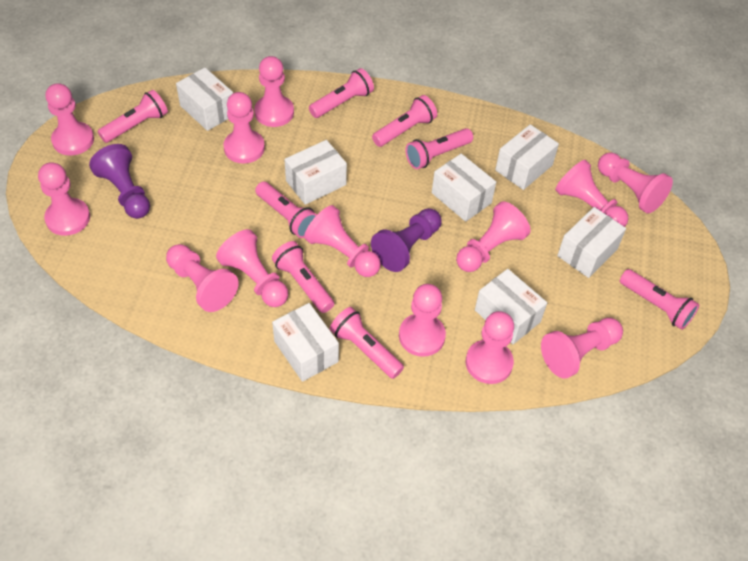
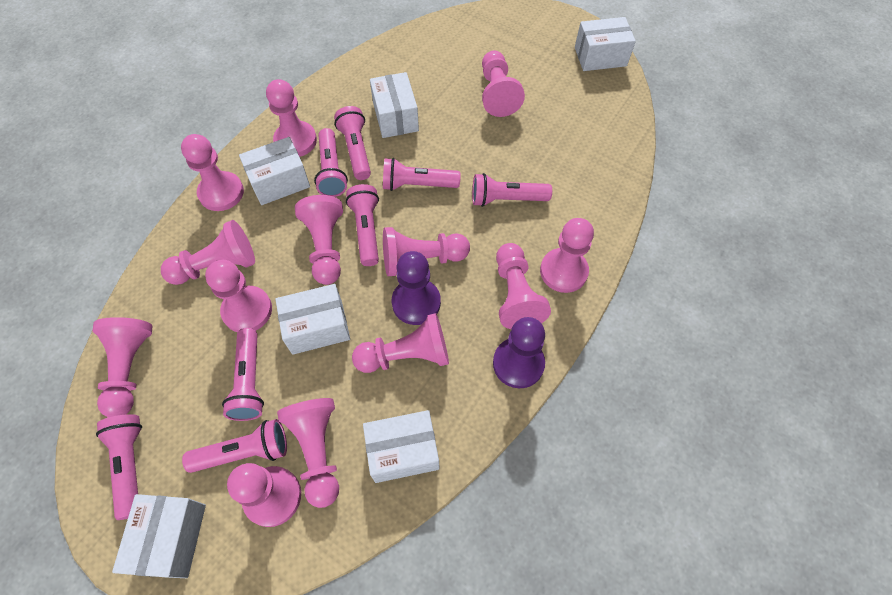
white box: 7 -> 6

